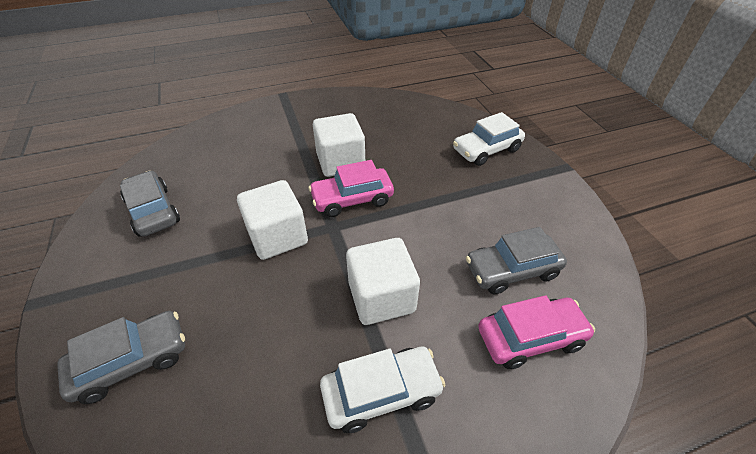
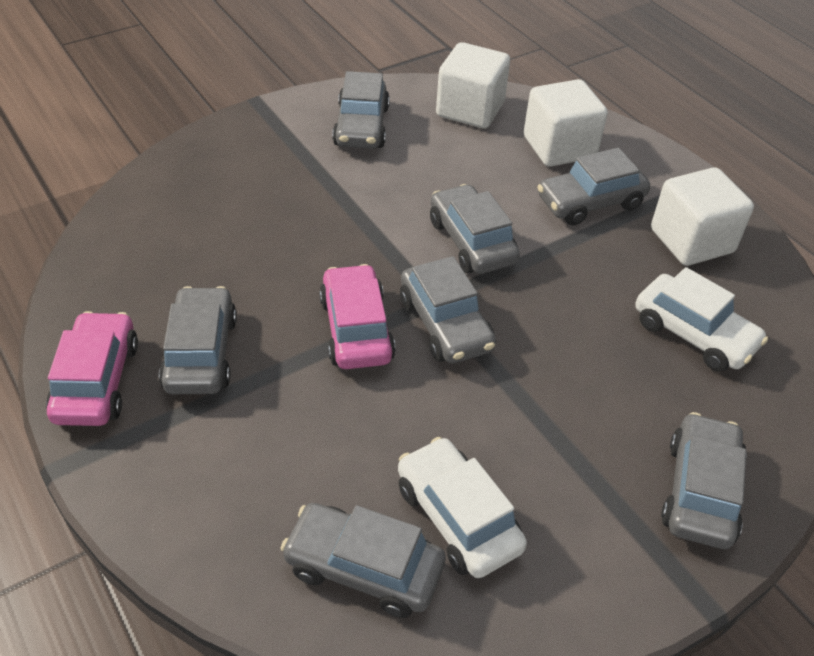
grey car: 3 -> 7

